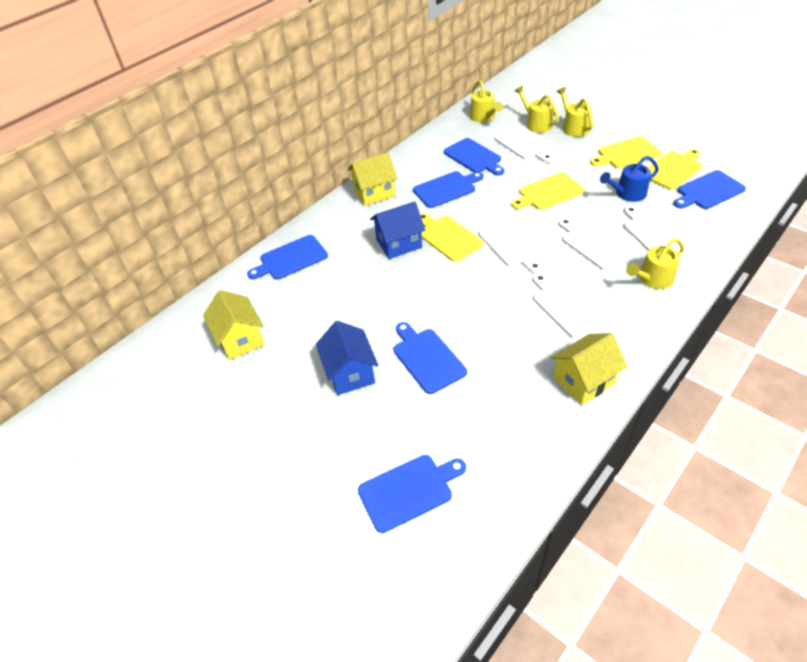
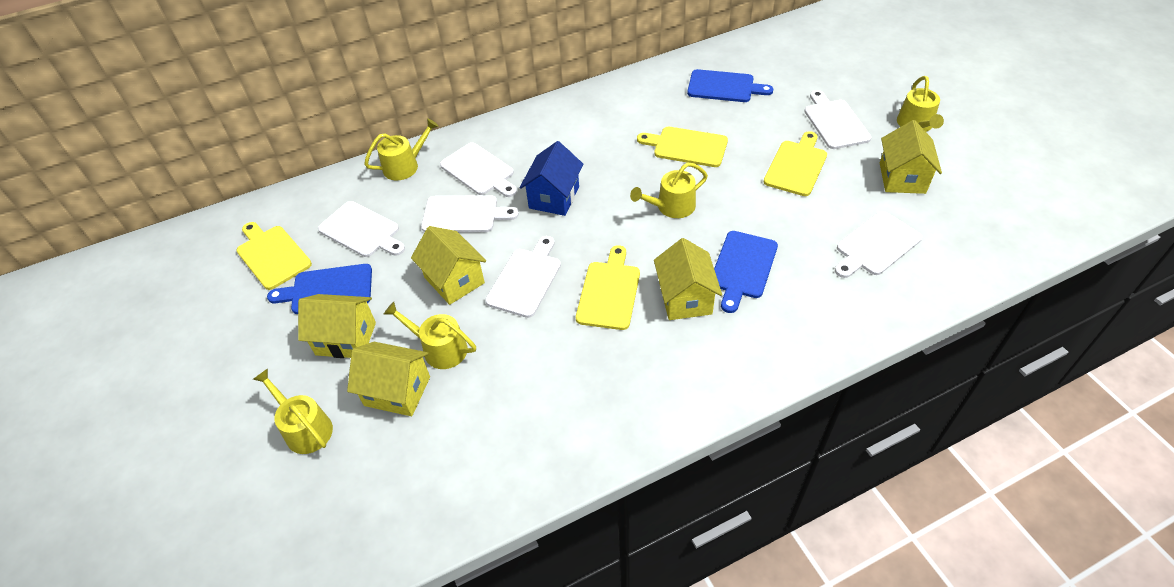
blue cutting board: 6 -> 3
blue house: 2 -> 1
blue watering can: 1 -> 0
white cutting board: 5 -> 6
yellow house: 3 -> 5
yellow watering can: 4 -> 5

